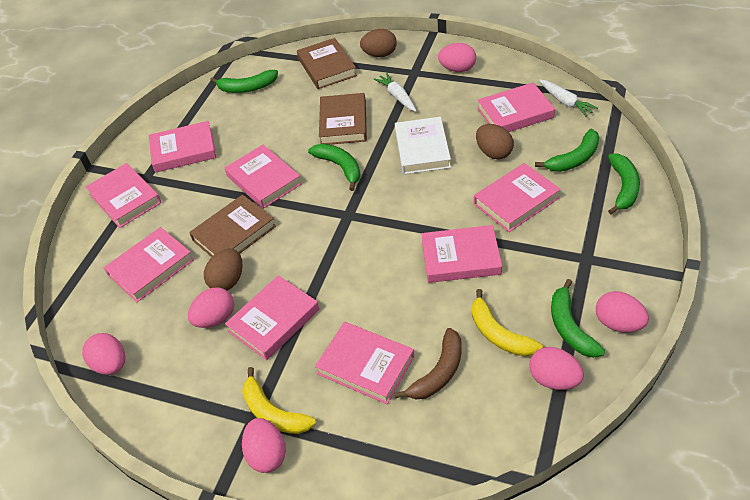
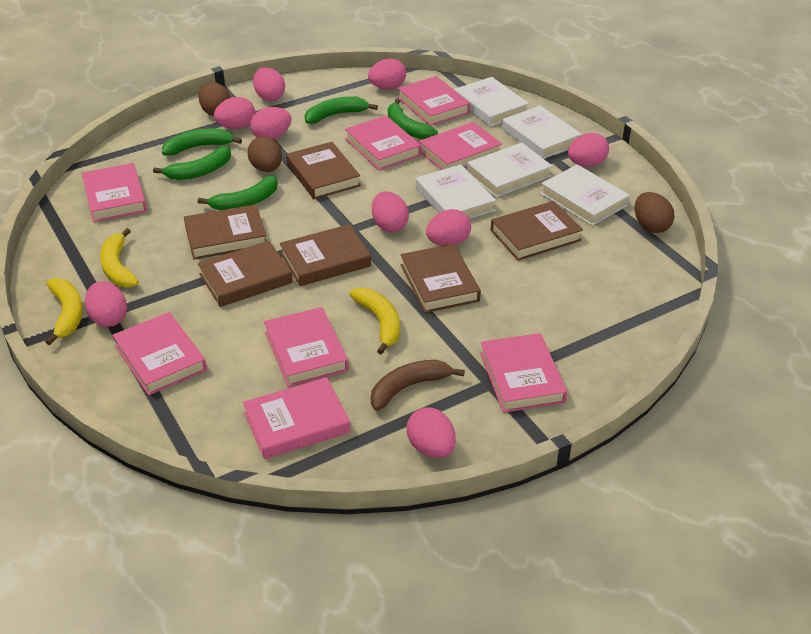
brown book: 3 -> 6
pink book: 9 -> 8
pink egg: 6 -> 9
white book: 1 -> 5
white carrot: 2 -> 0
yellow banana: 2 -> 3

